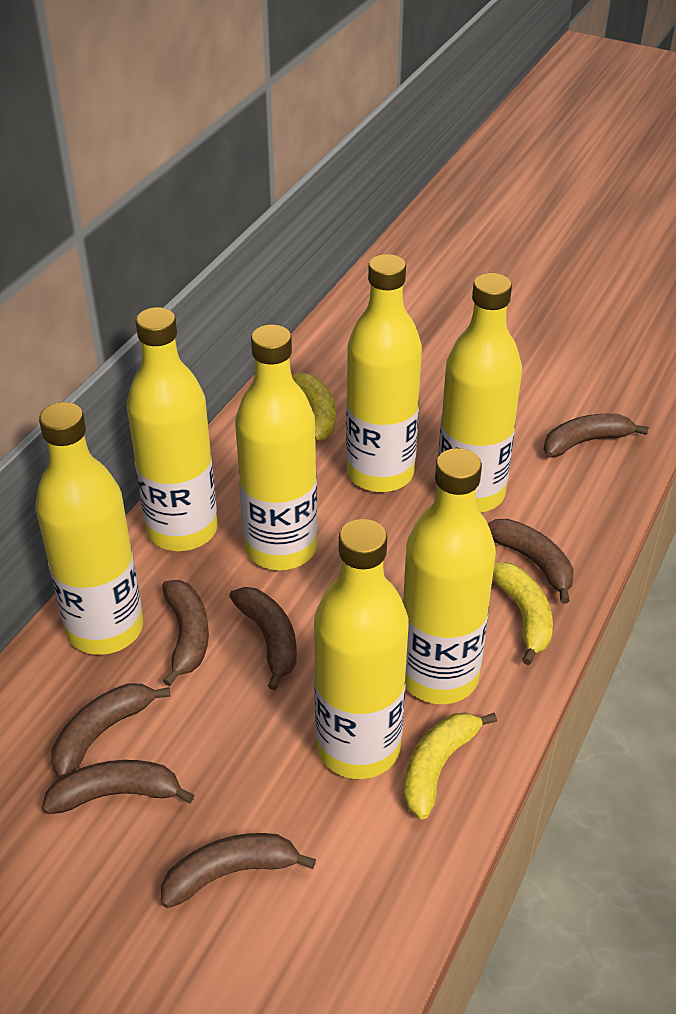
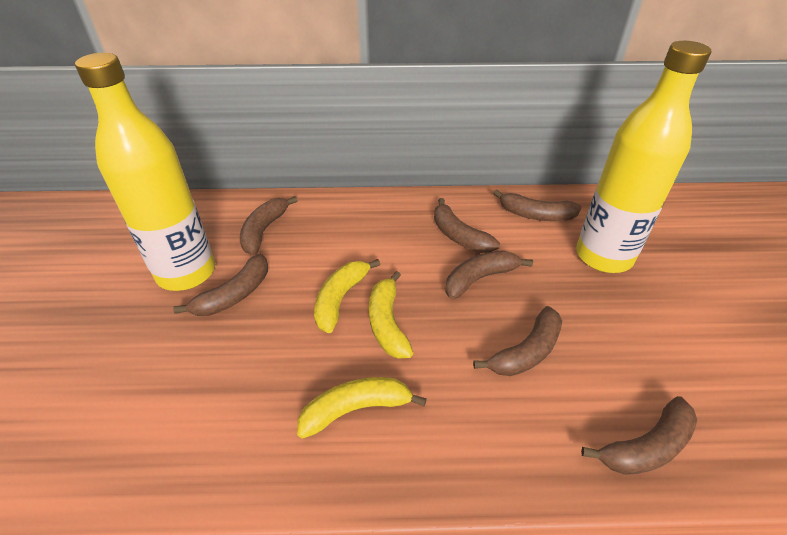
yellow bottle: 7 -> 2

